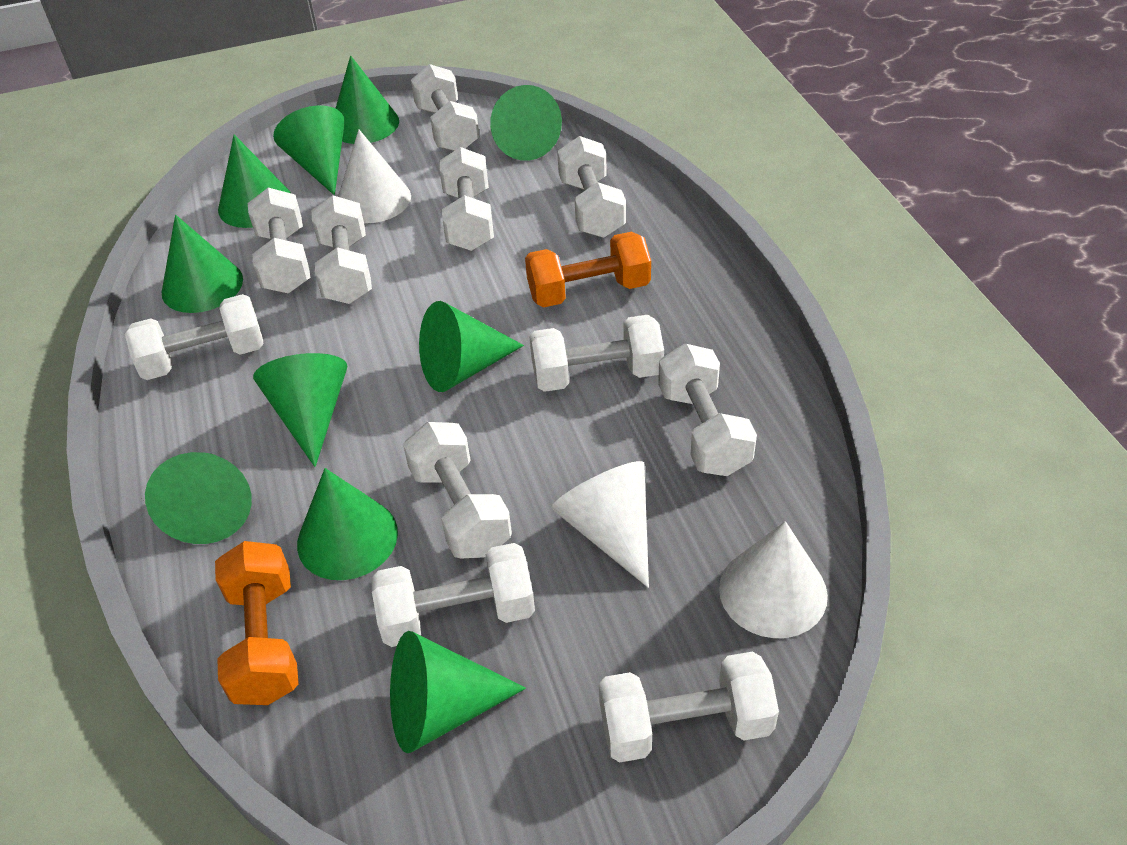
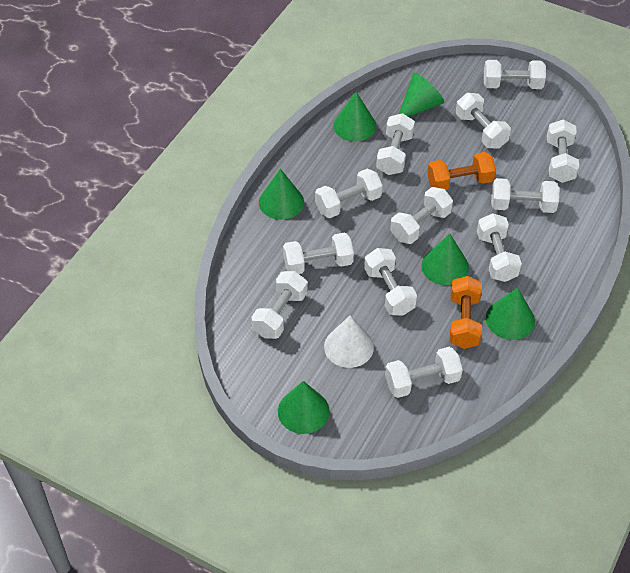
green cone: 10 -> 6
white cone: 3 -> 1
white dumbbell: 11 -> 12

